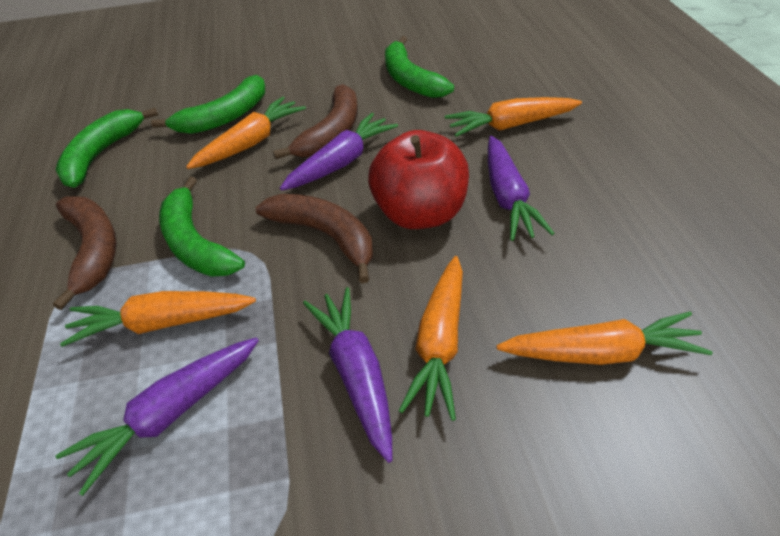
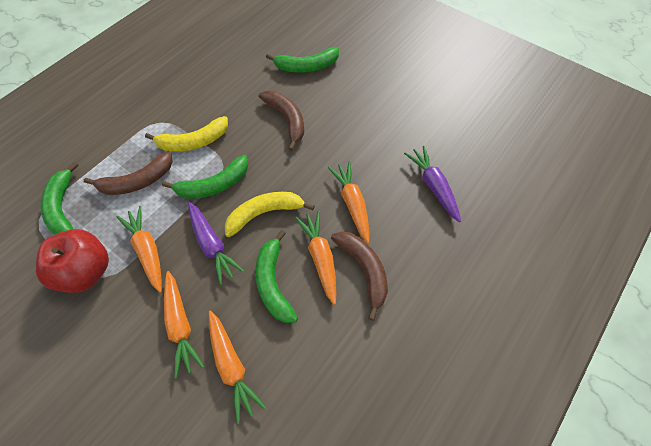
purple carrot: 4 -> 2
yellow banana: 0 -> 2

